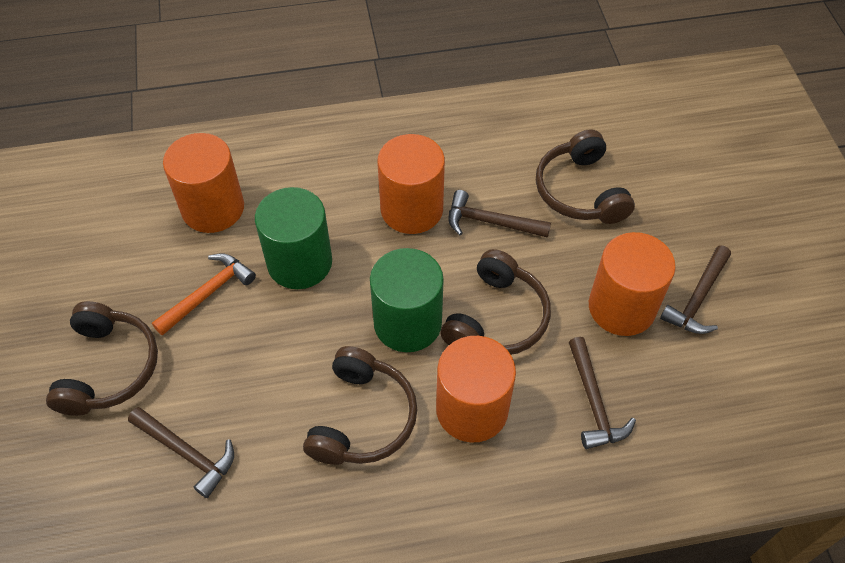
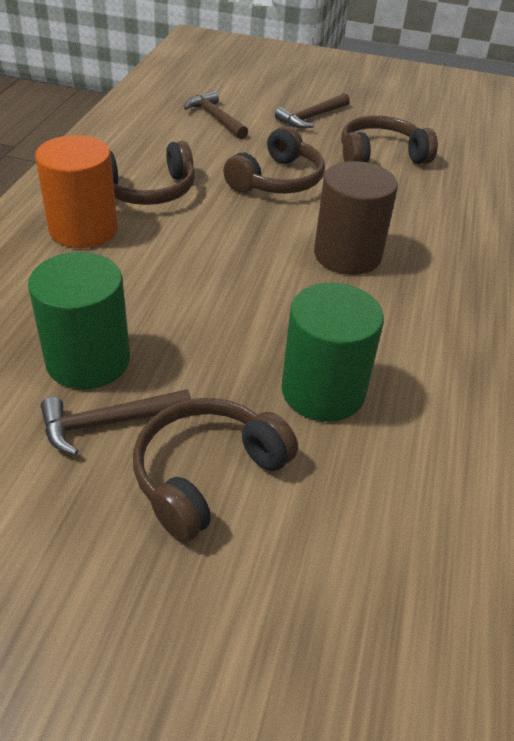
brown cylinder: 0 -> 1
brown hammer: 4 -> 3
orange cylinder: 4 -> 1
orange hammer: 1 -> 0

